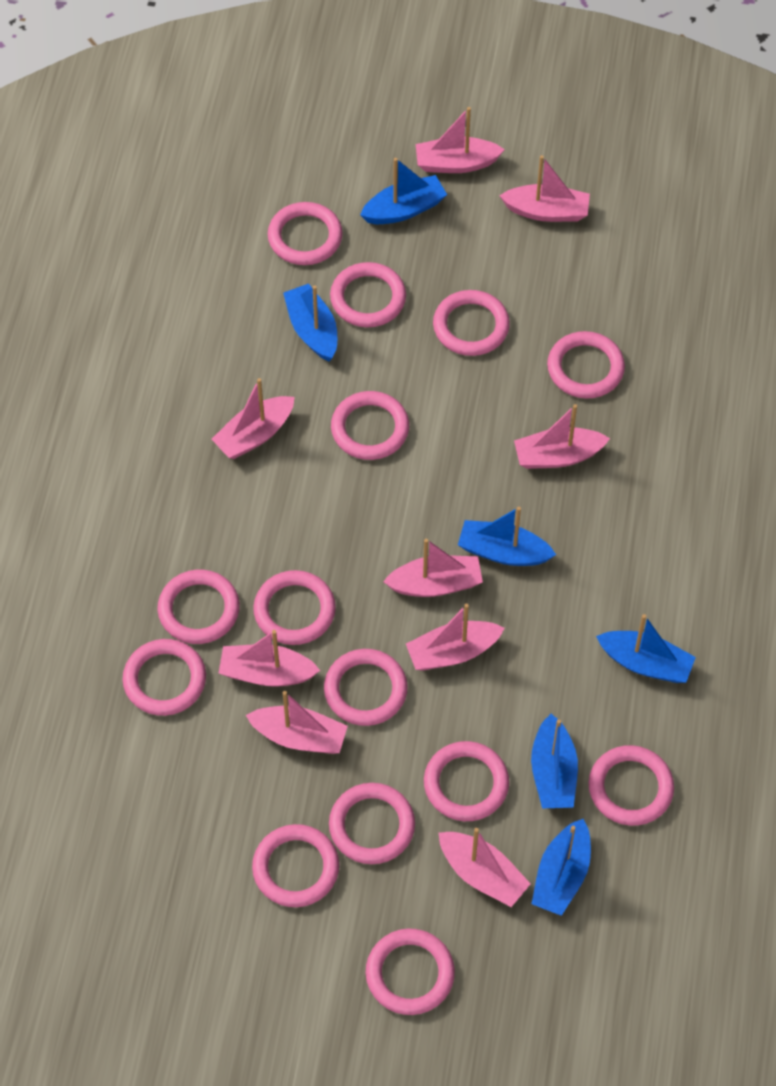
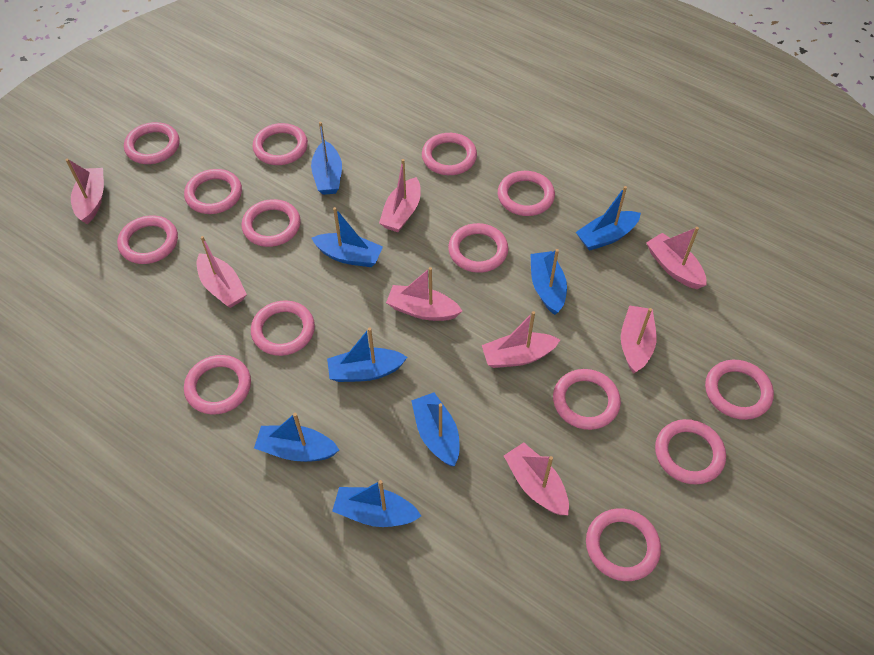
blue boat: 6 -> 8
pink boat: 9 -> 8

